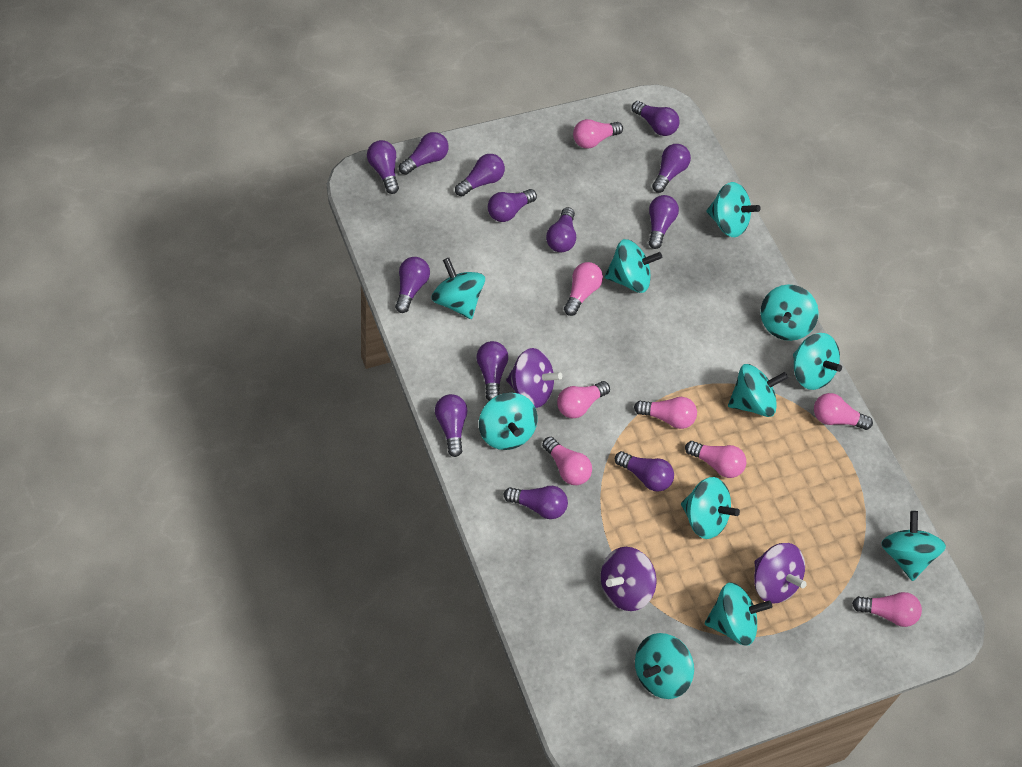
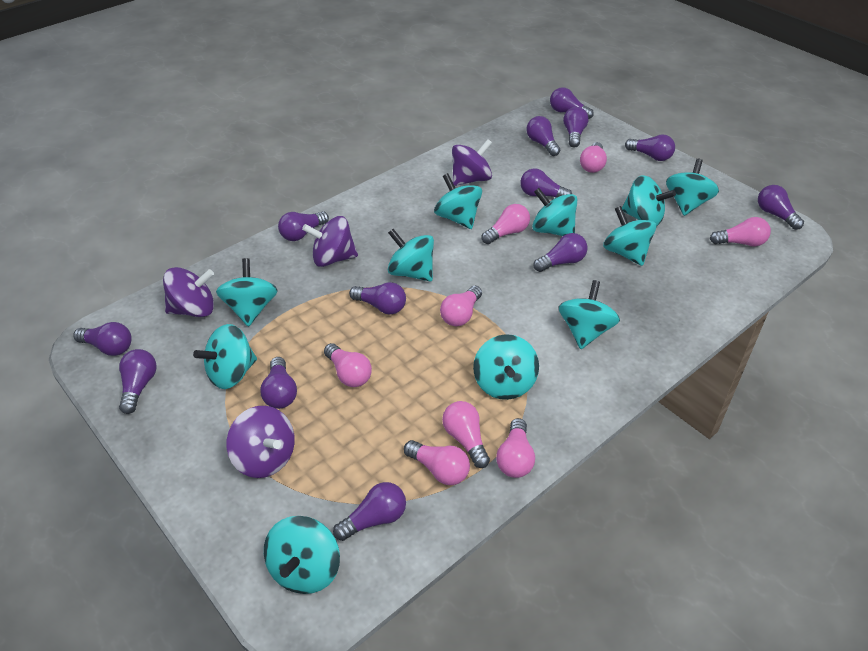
purple spinning top: 3 -> 4

